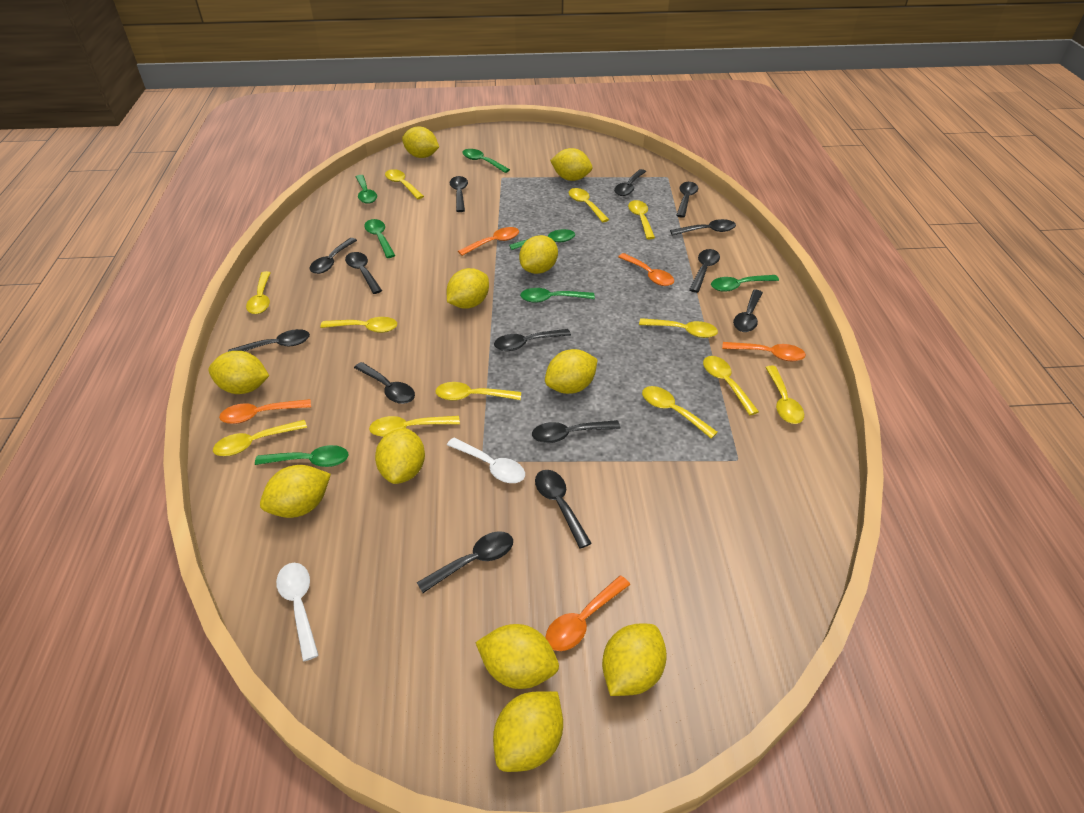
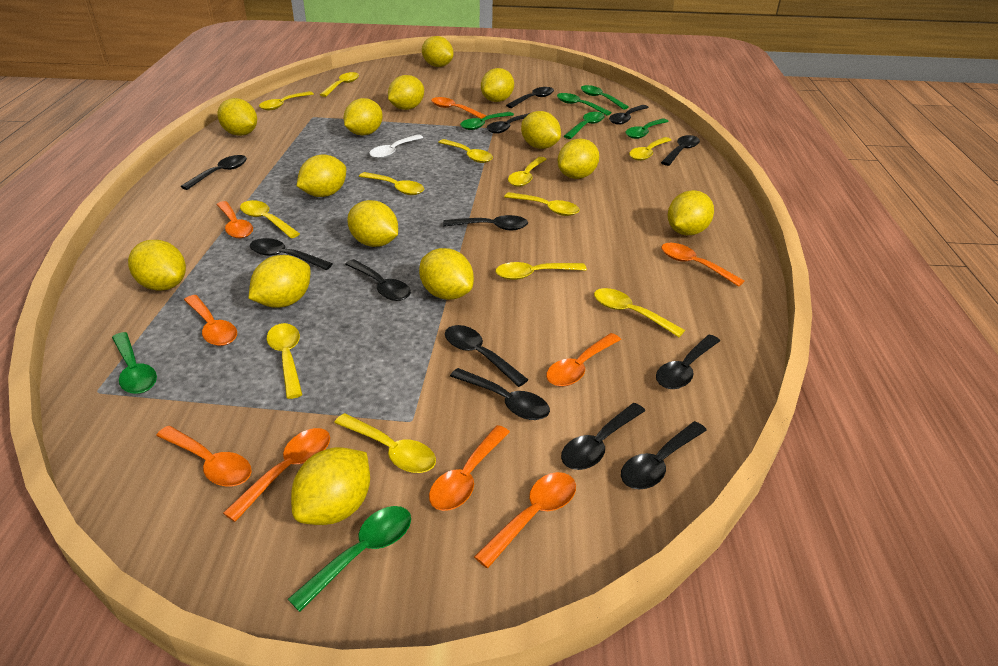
black spoon: 14 -> 13
orange spoon: 5 -> 9
white spoon: 2 -> 1
yellow lemon: 11 -> 14

